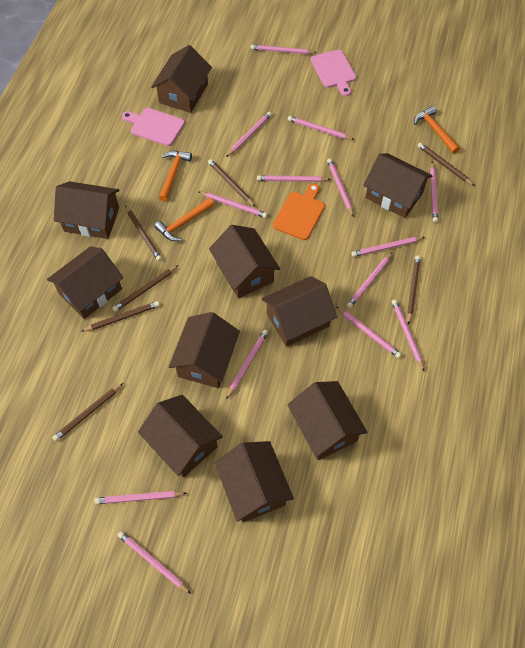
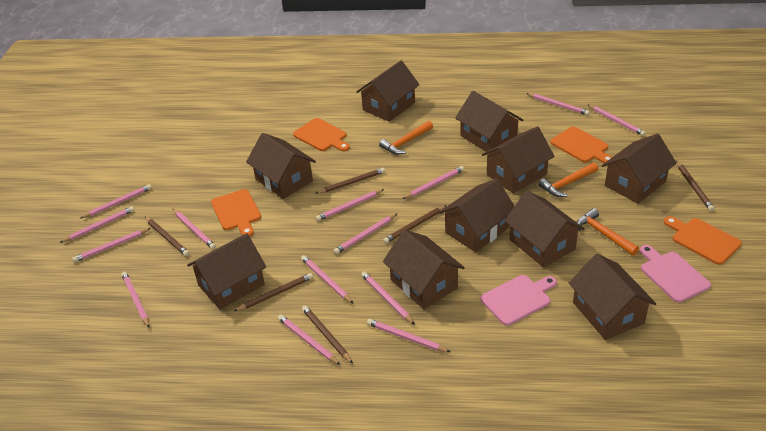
brown pencil: 7 -> 6
orange cutting board: 1 -> 4

